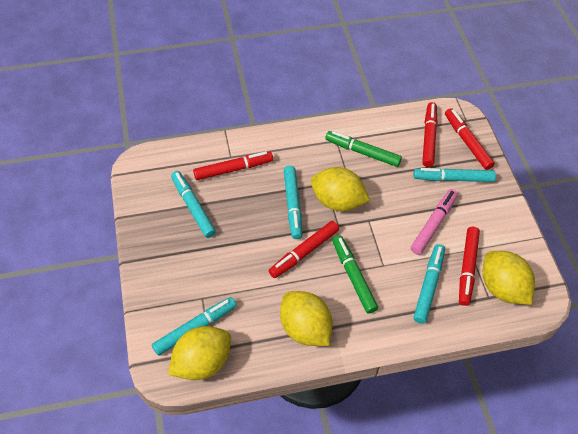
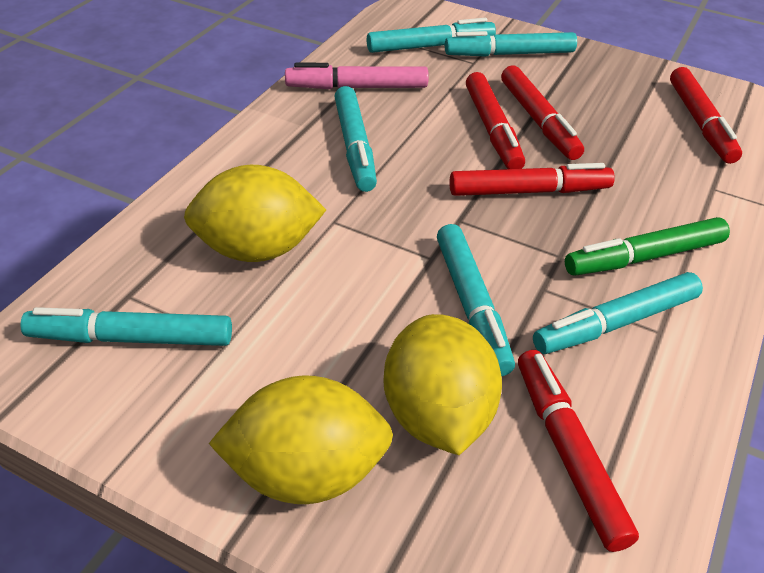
green marker: 2 -> 1
turquoise marker: 5 -> 6
yellow lemon: 4 -> 3

